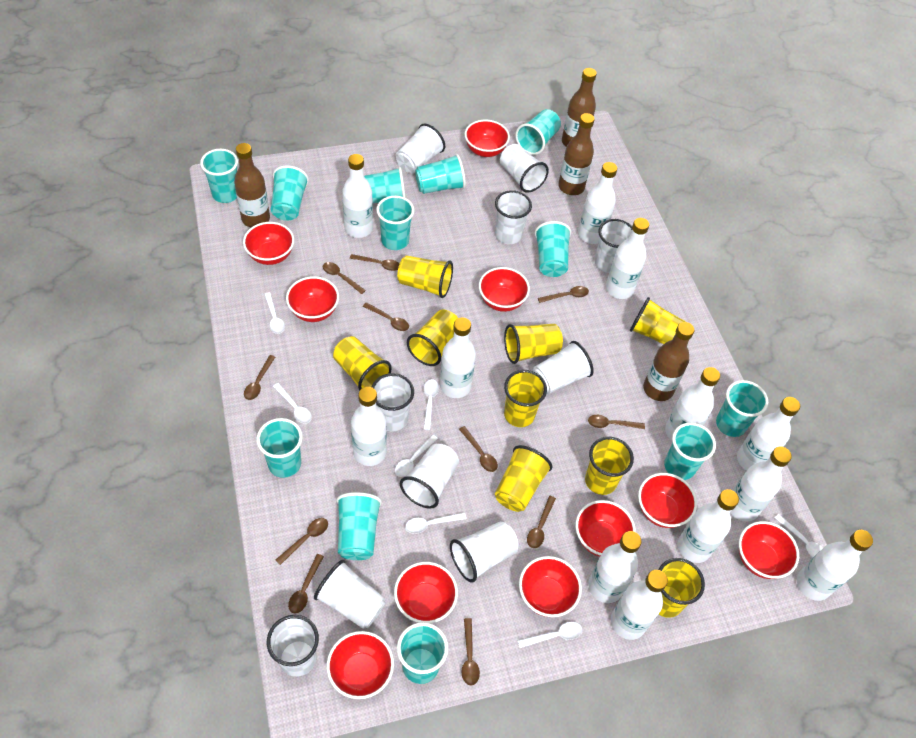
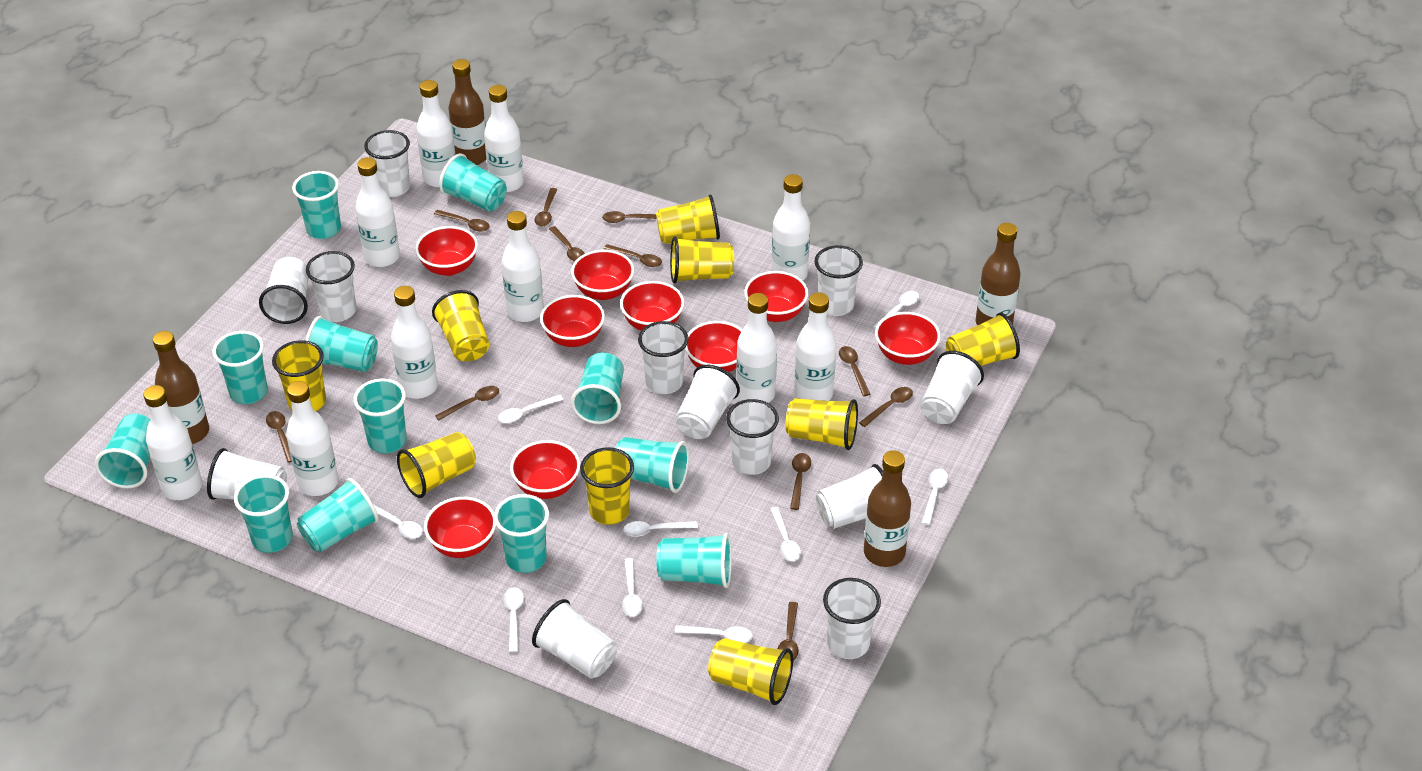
red bowl: 10 -> 9
white bottle: 12 -> 10
white cup: 10 -> 12
white spoon: 7 -> 9

